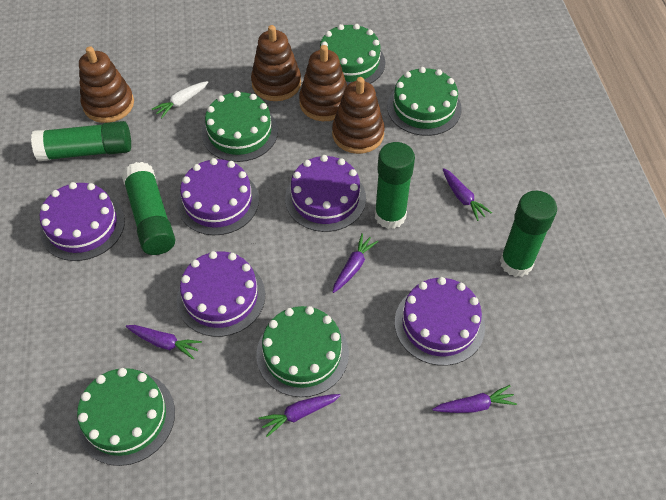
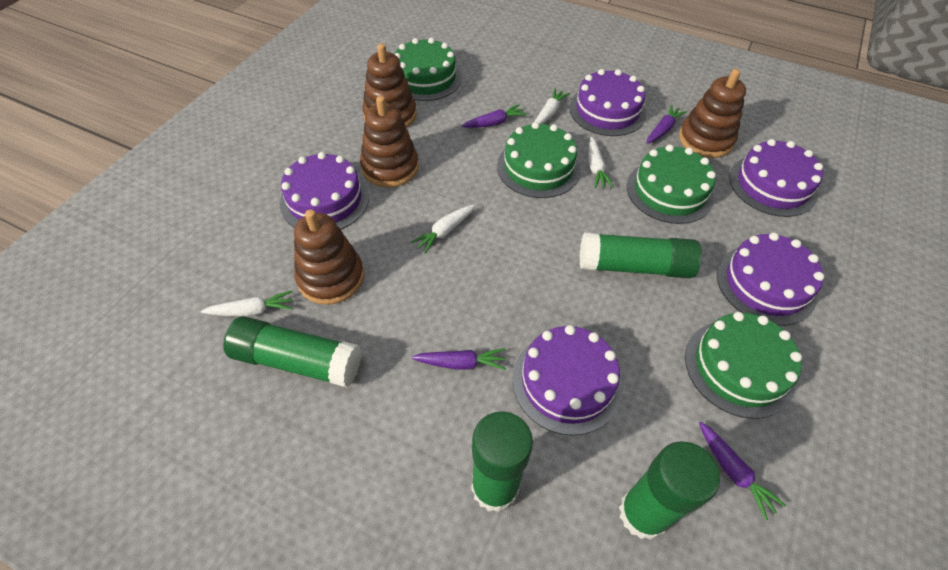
green cake: 5 -> 4
purple carrot: 5 -> 4
white carrot: 1 -> 4

